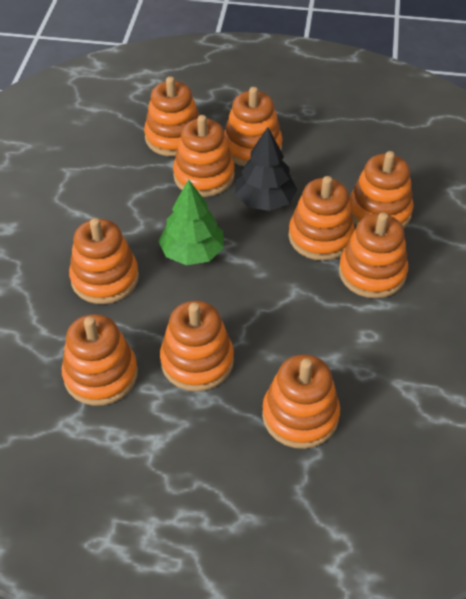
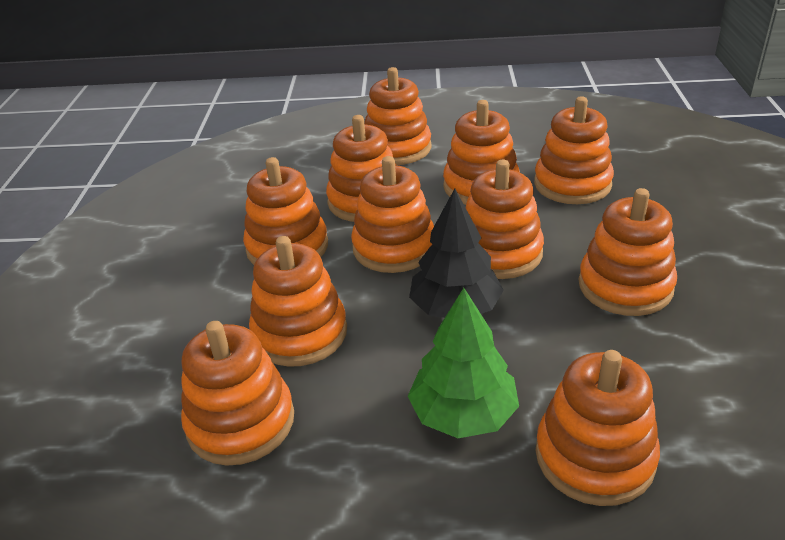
orange stacking toy: 10 -> 11

